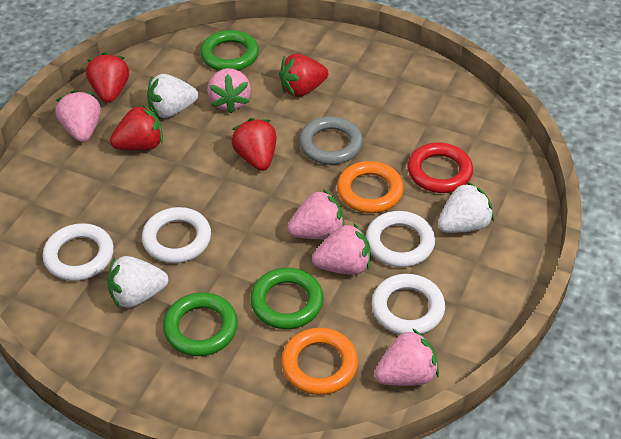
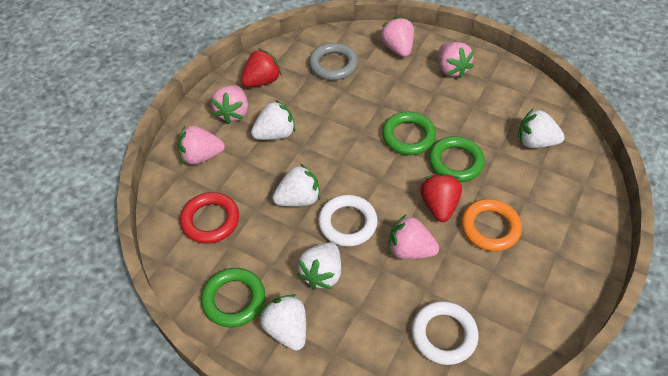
orange ring: 2 -> 1
red strawberry: 4 -> 2
white ring: 4 -> 2
white strawberry: 3 -> 5

